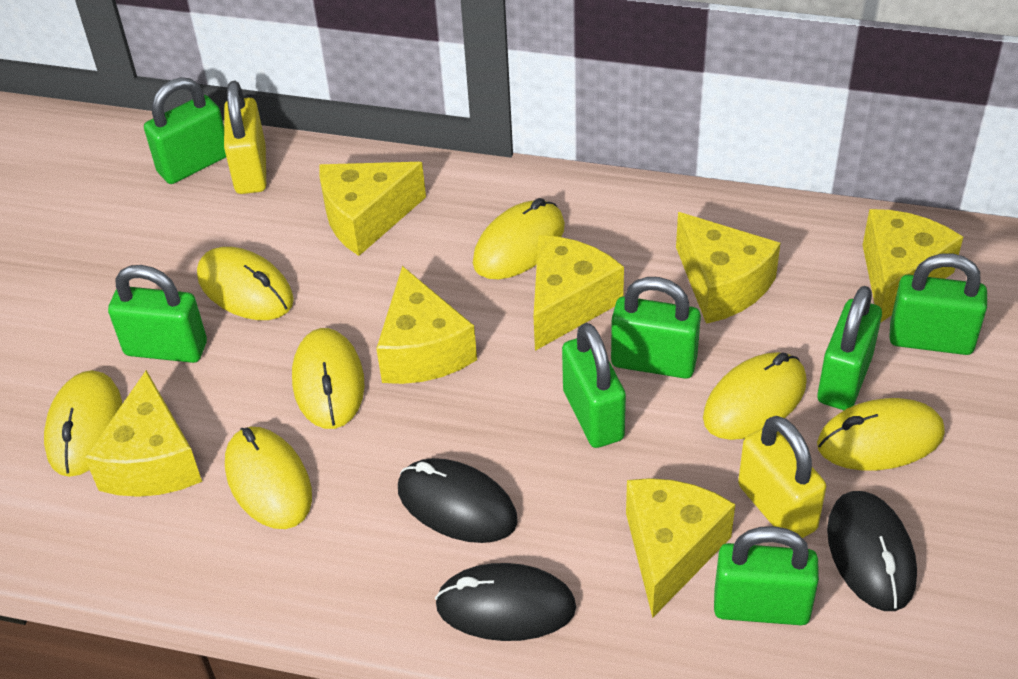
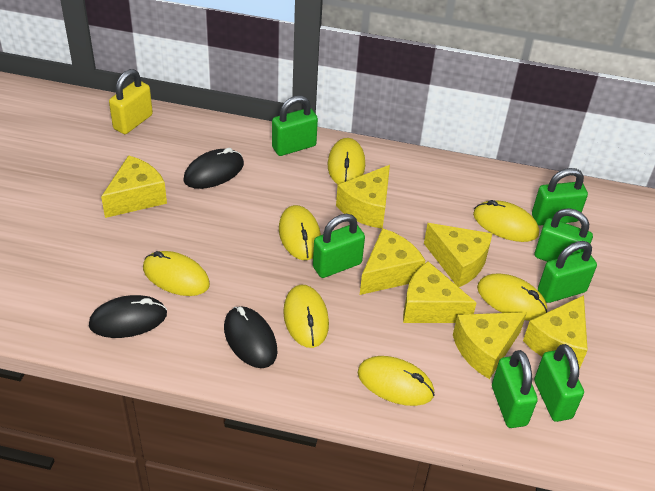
yellow padlock: 2 -> 1

